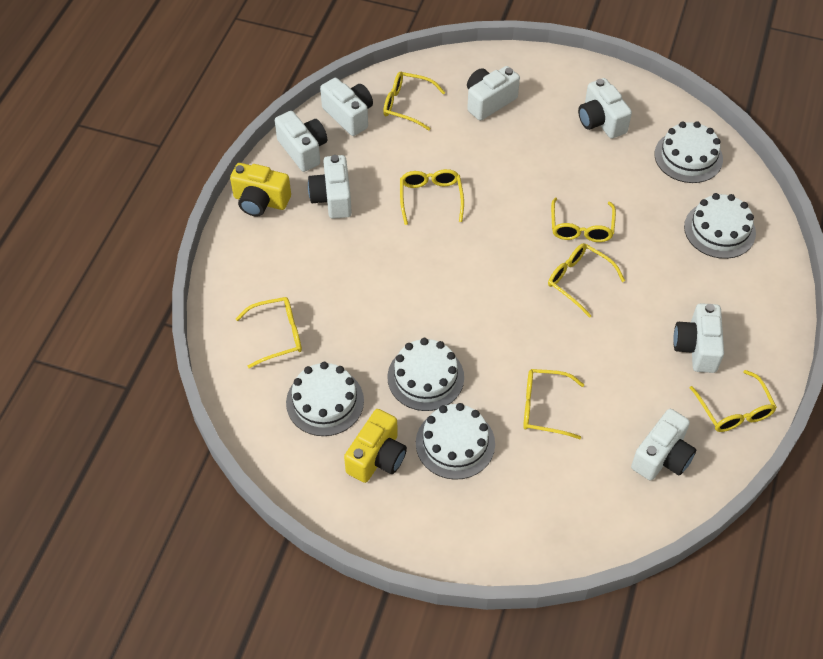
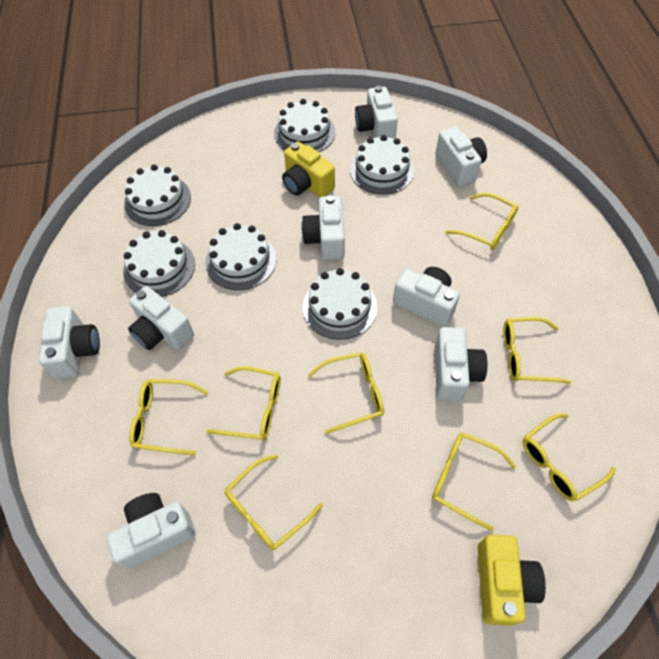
white cake: 5 -> 6
white camera: 7 -> 8
yellow glasses: 7 -> 8

